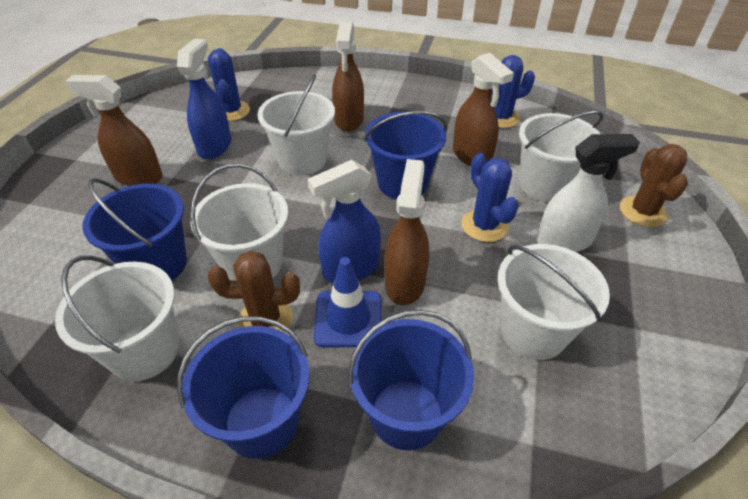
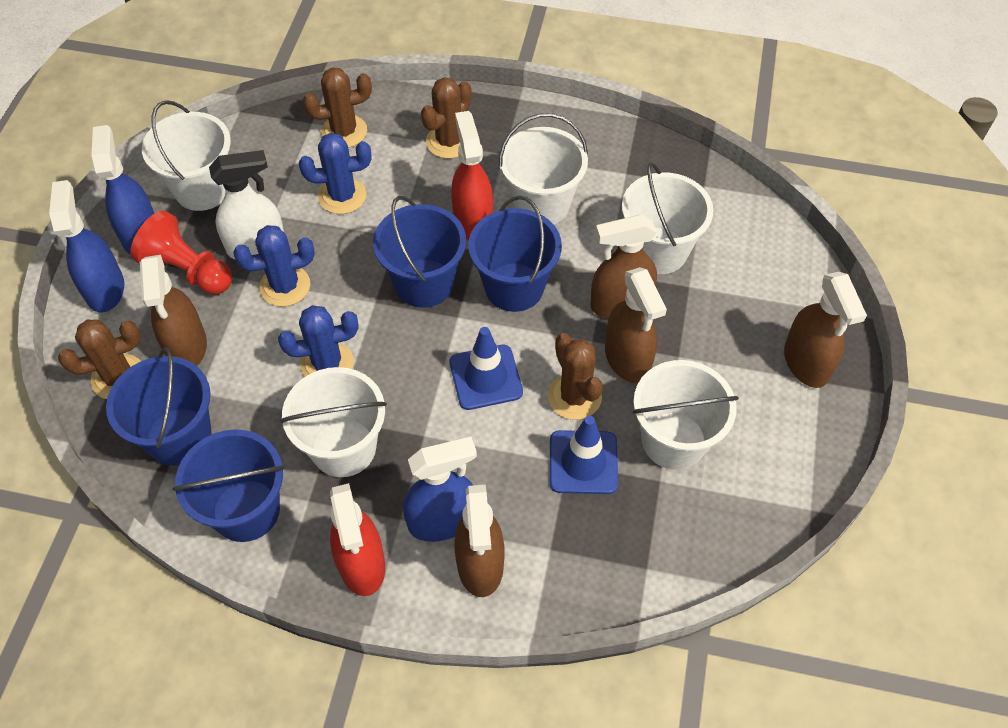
blue spray bottle: 2 -> 3
blue traffic cone: 1 -> 2
brown cactus: 2 -> 4
brown spray bottle: 4 -> 5
red pawn: 0 -> 1
red spray bottle: 0 -> 2

